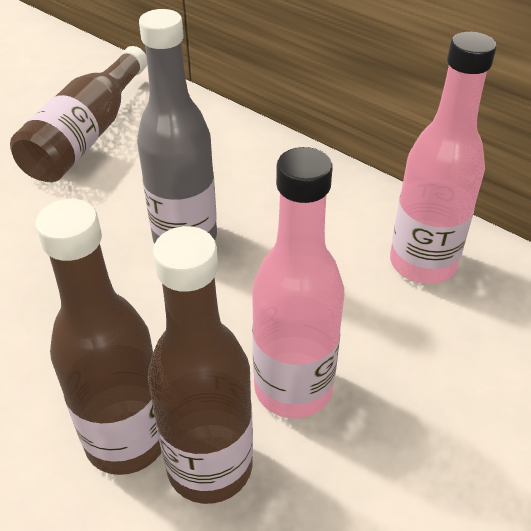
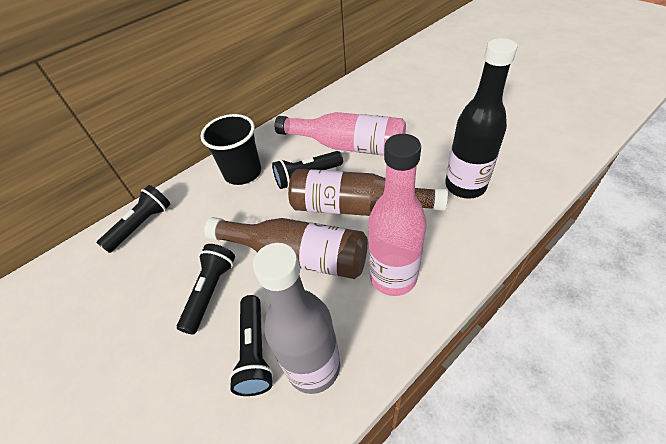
black bottle: 0 -> 1
black cup: 0 -> 1
black flashlight: 0 -> 4
brown bottle: 3 -> 2

